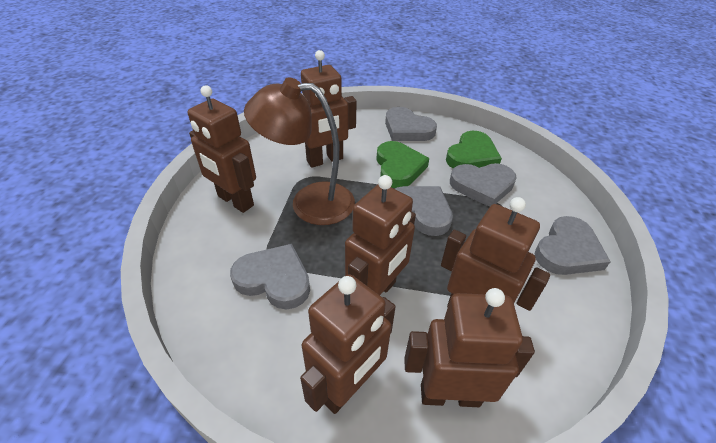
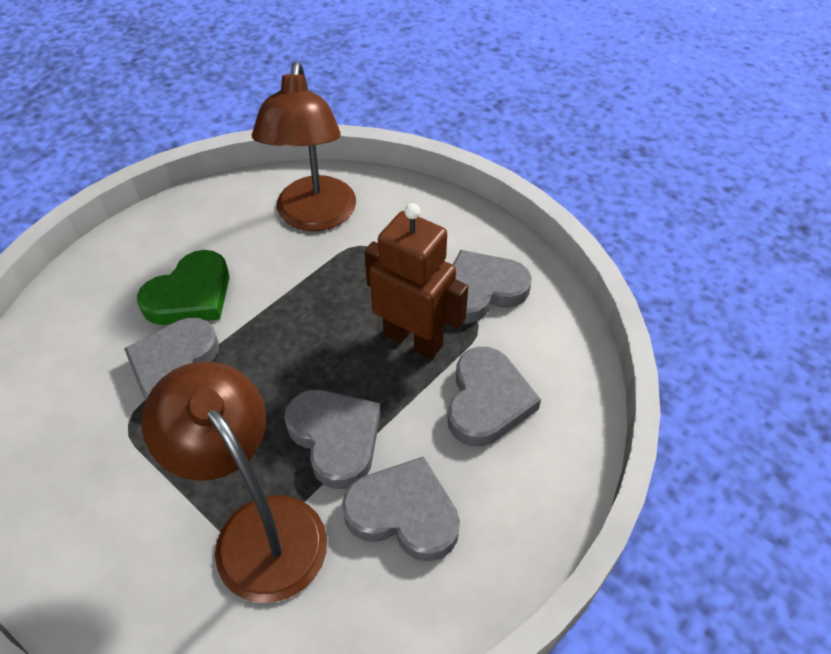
brown lamp: 1 -> 2
brown robot: 6 -> 1
green heart: 2 -> 1

